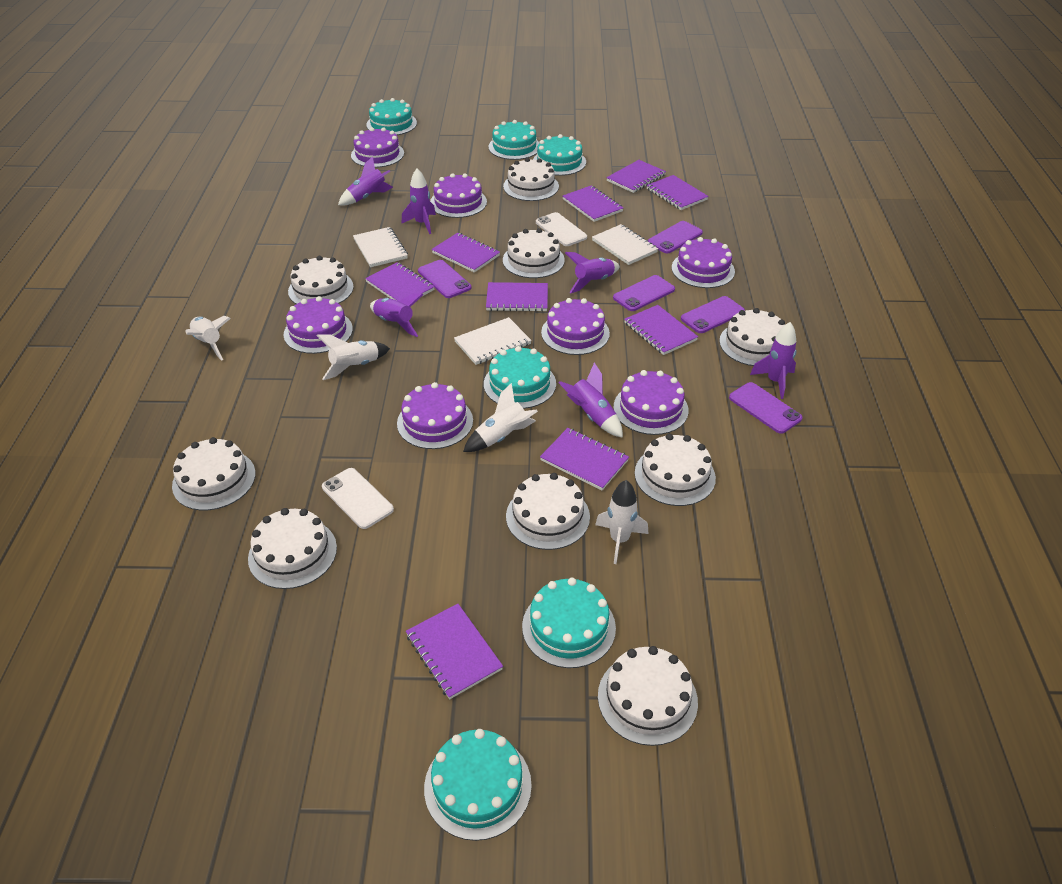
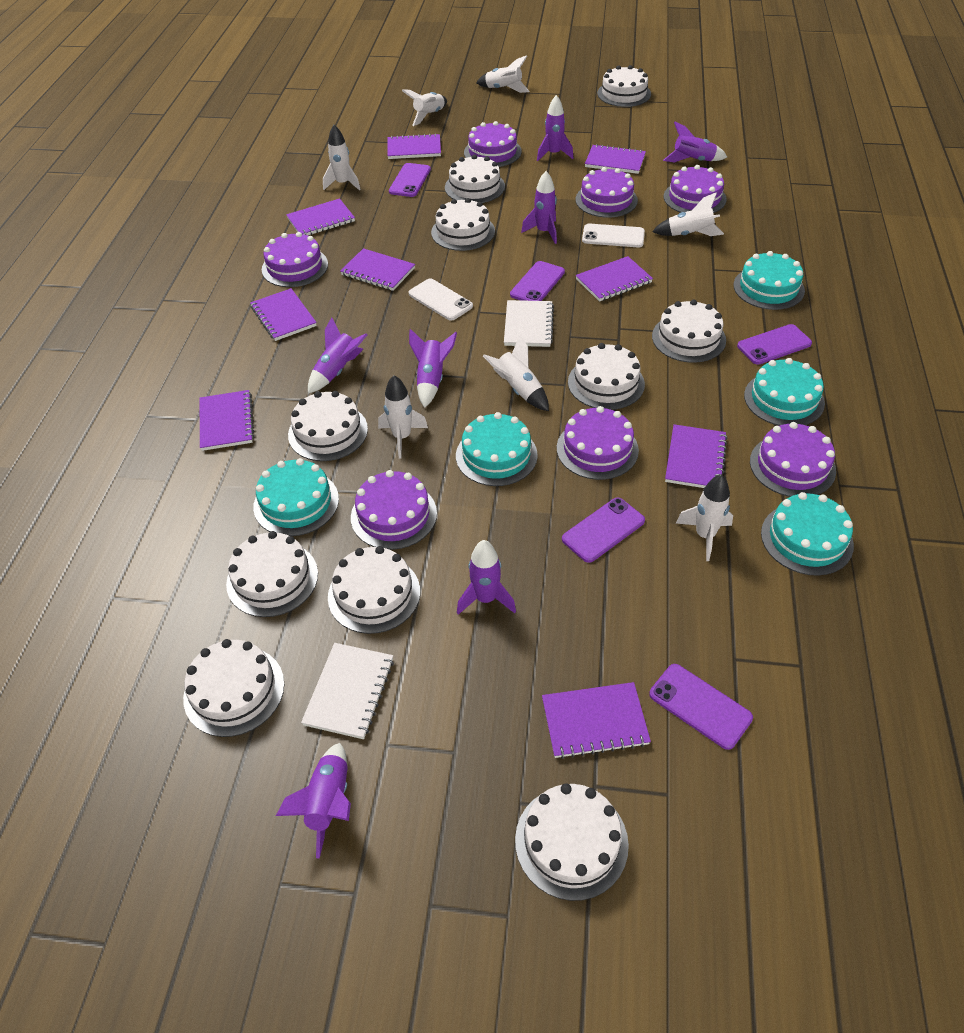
purple rocket: 6 -> 7
turquoise cake: 6 -> 5
white cake: 9 -> 10
white notebook: 3 -> 2
white rocket: 4 -> 7

